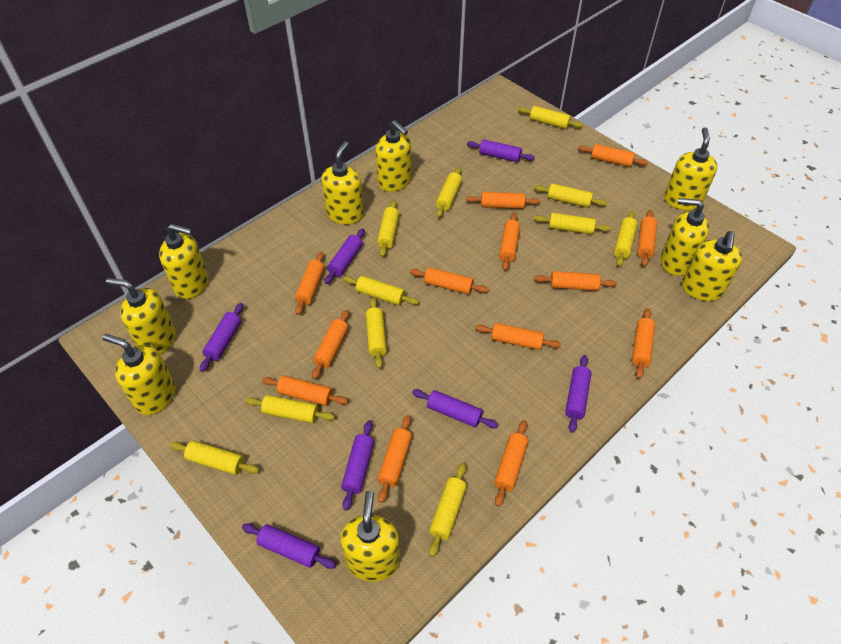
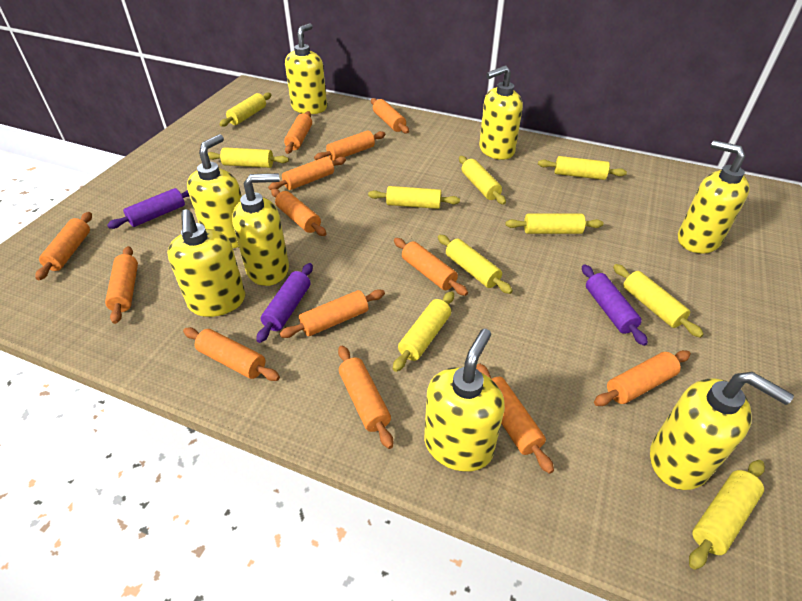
purple rolling pin: 7 -> 3
yellow rolling pin: 11 -> 10
yellow soap dispenser: 9 -> 8

